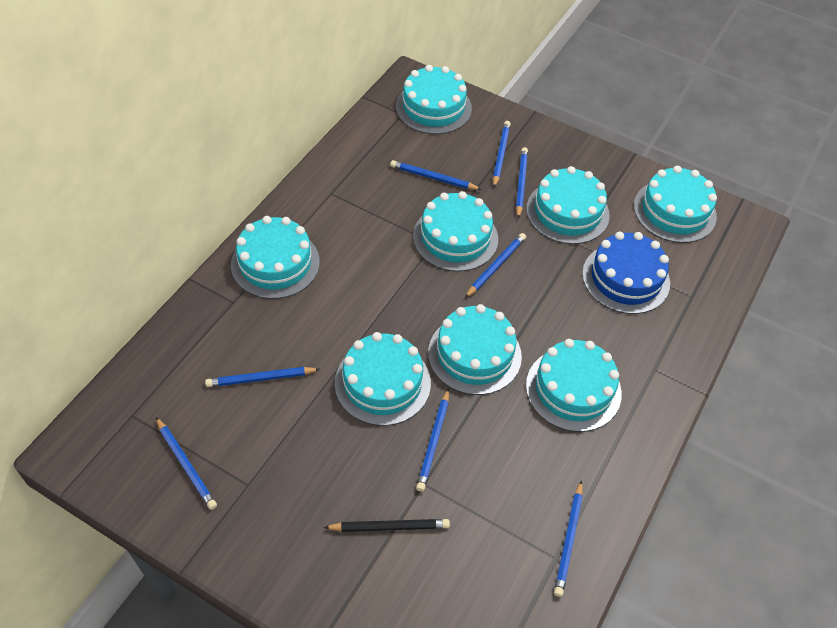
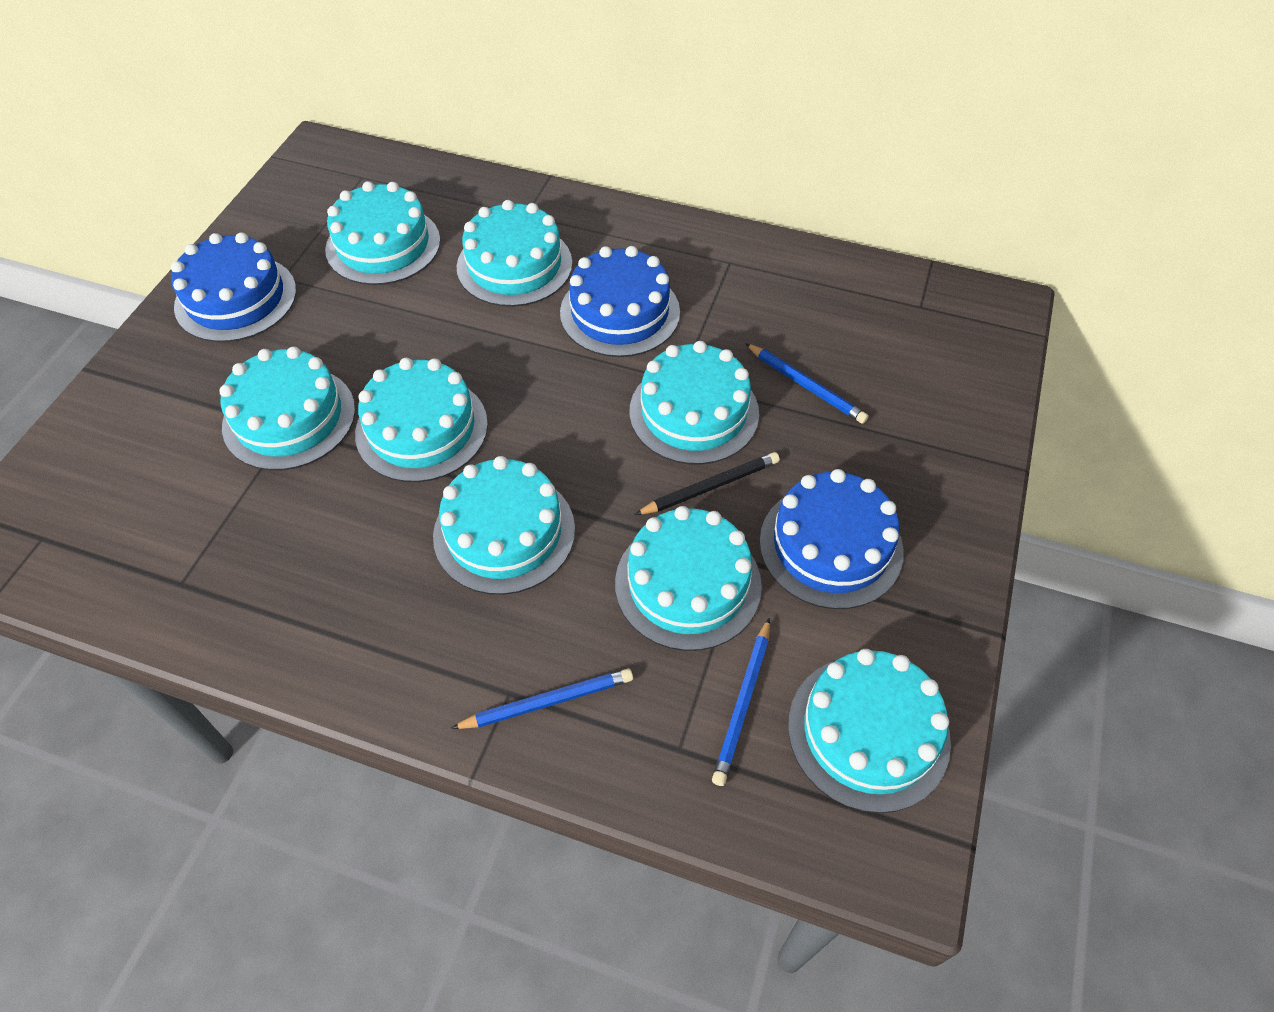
blue cake: 1 -> 3
blue pencil: 8 -> 3

